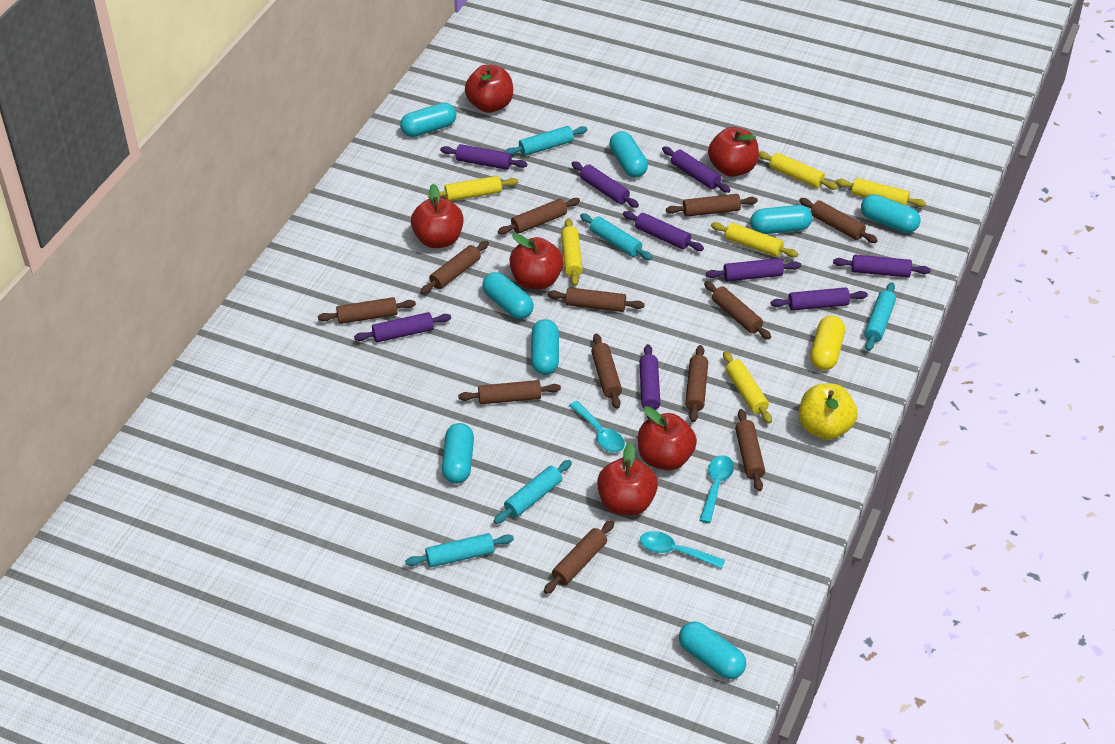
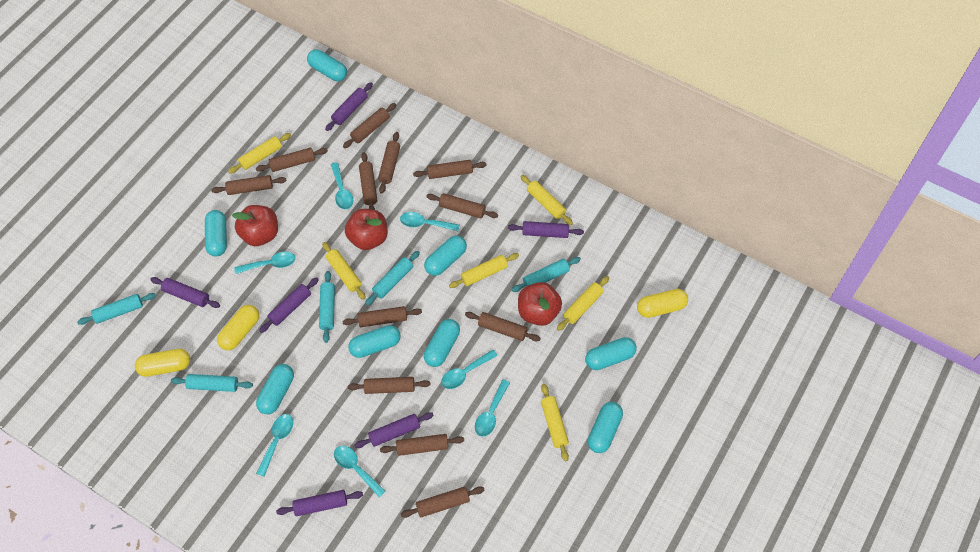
purple rolling pin: 9 -> 6
red apple: 6 -> 3
turquoise spoon: 3 -> 7
yellow apple: 1 -> 0
yellow capsule: 1 -> 3

